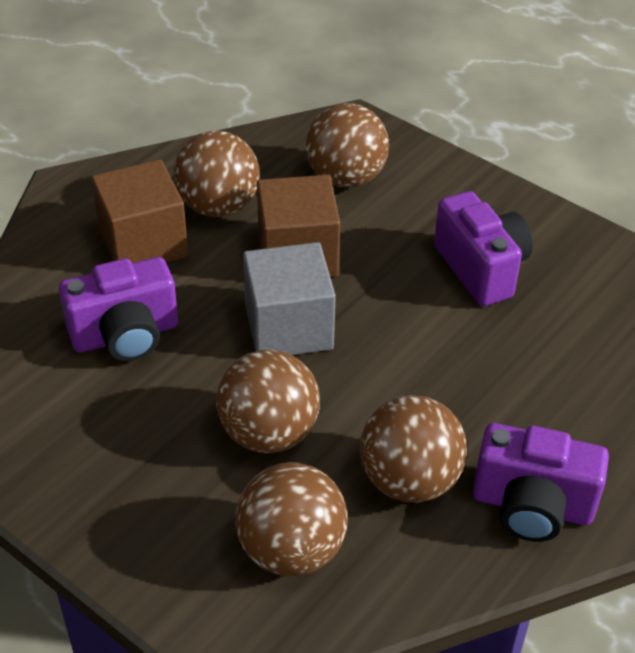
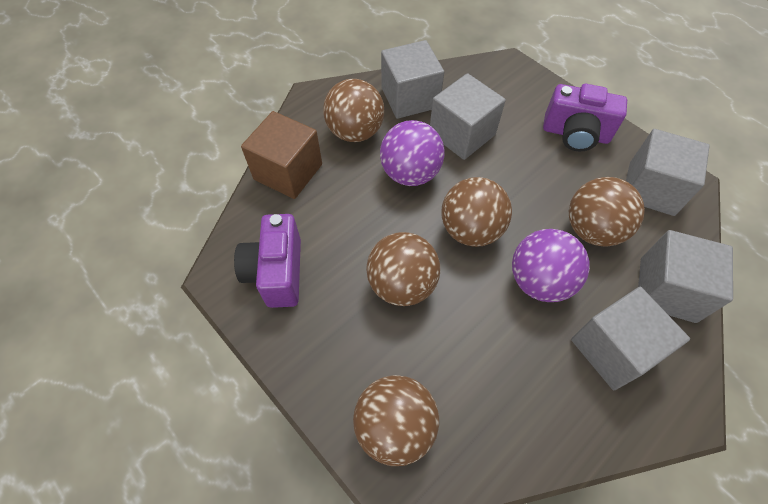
brown cube: 2 -> 1
grey cube: 1 -> 5
purple ball: 0 -> 2
purple camera: 3 -> 2

